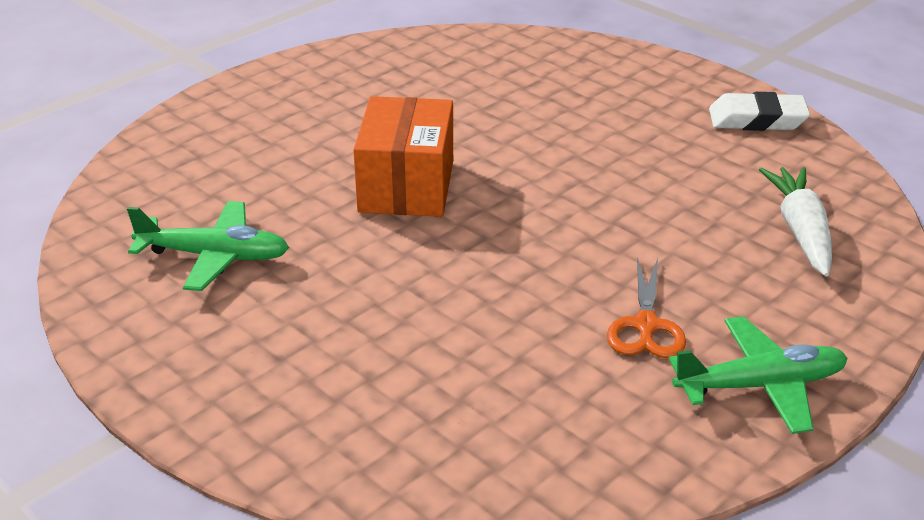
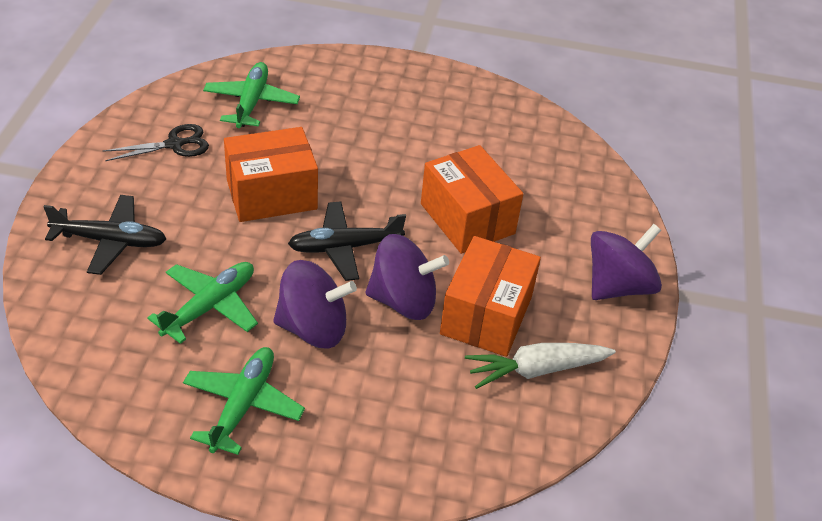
black plane: 0 -> 2
black scissors: 0 -> 1
green plane: 2 -> 3
orange box: 1 -> 3
orange scissors: 1 -> 0
purple spinning top: 0 -> 3
white eraser: 1 -> 0

